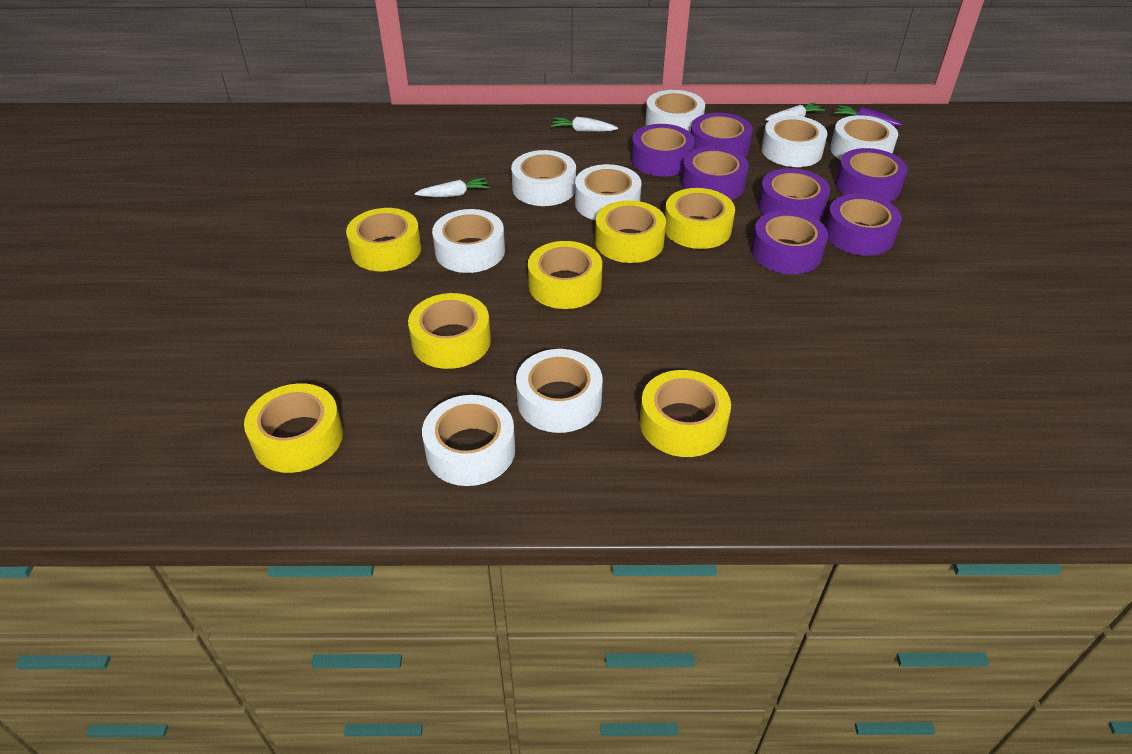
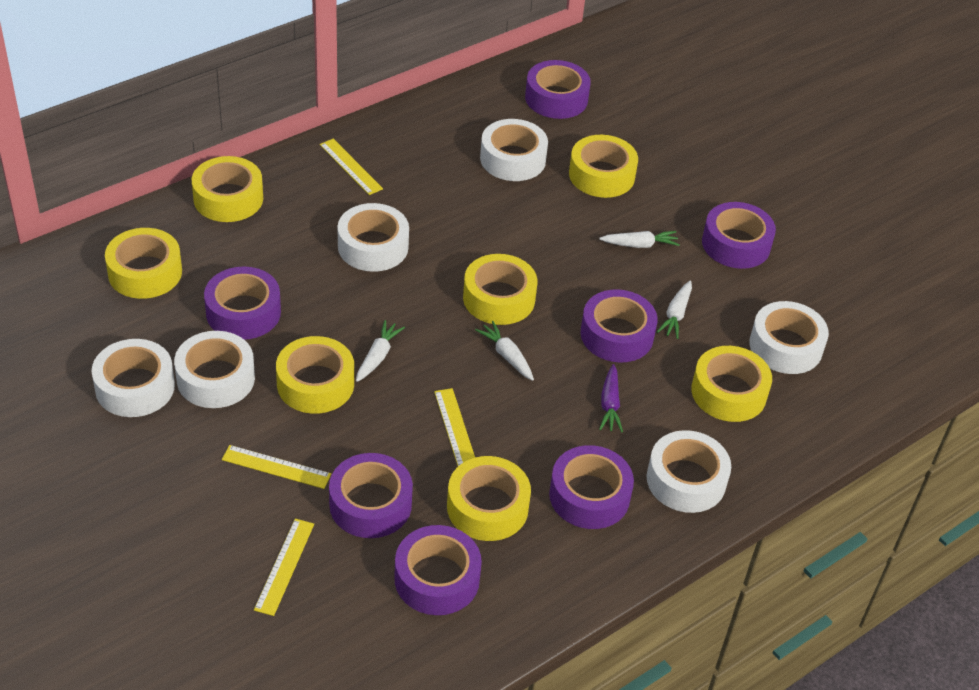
white carrot: 3 -> 4
white tape: 8 -> 6
yellow ruler: 0 -> 4

